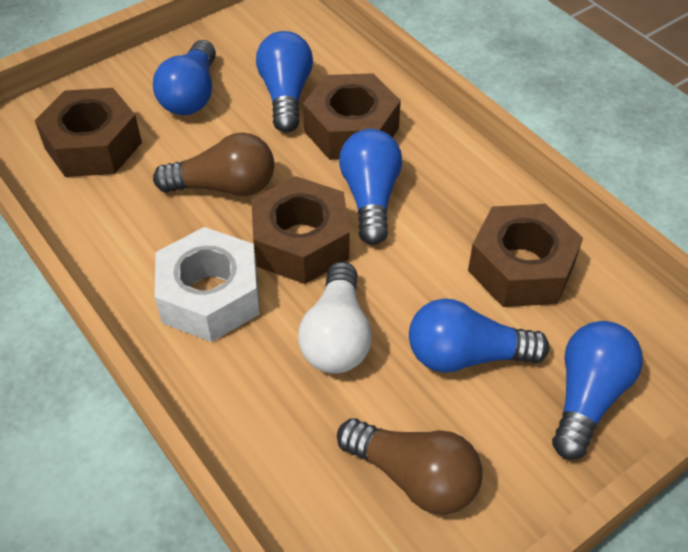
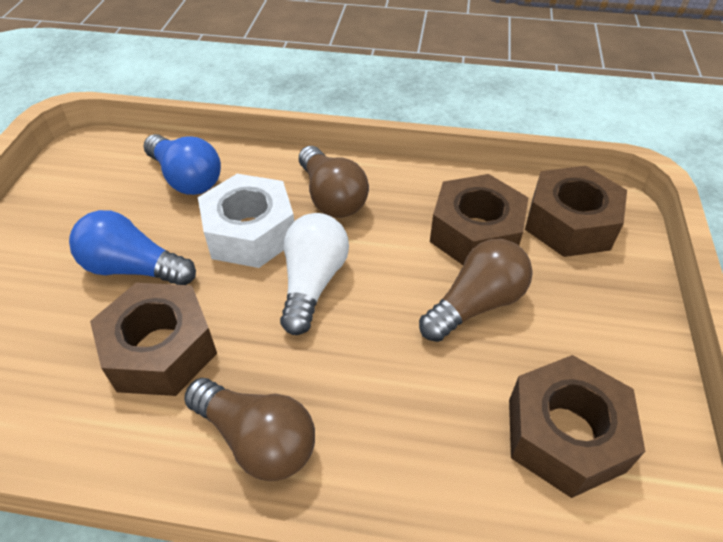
blue light bulb: 5 -> 2
brown light bulb: 2 -> 3

